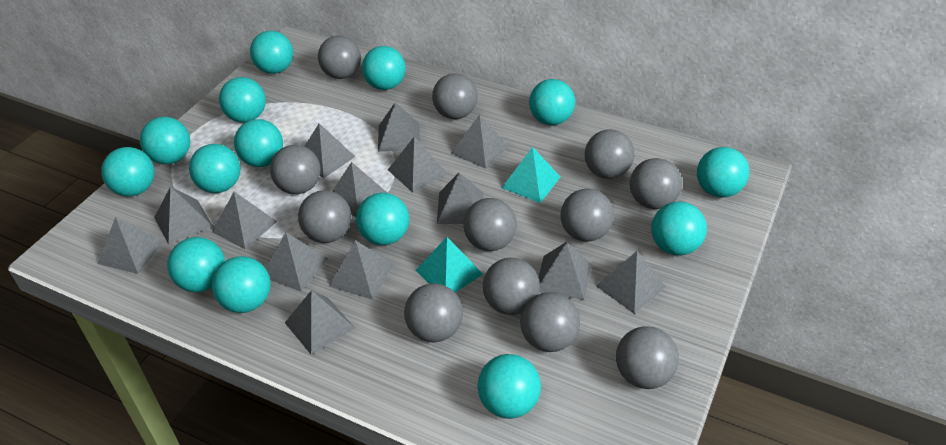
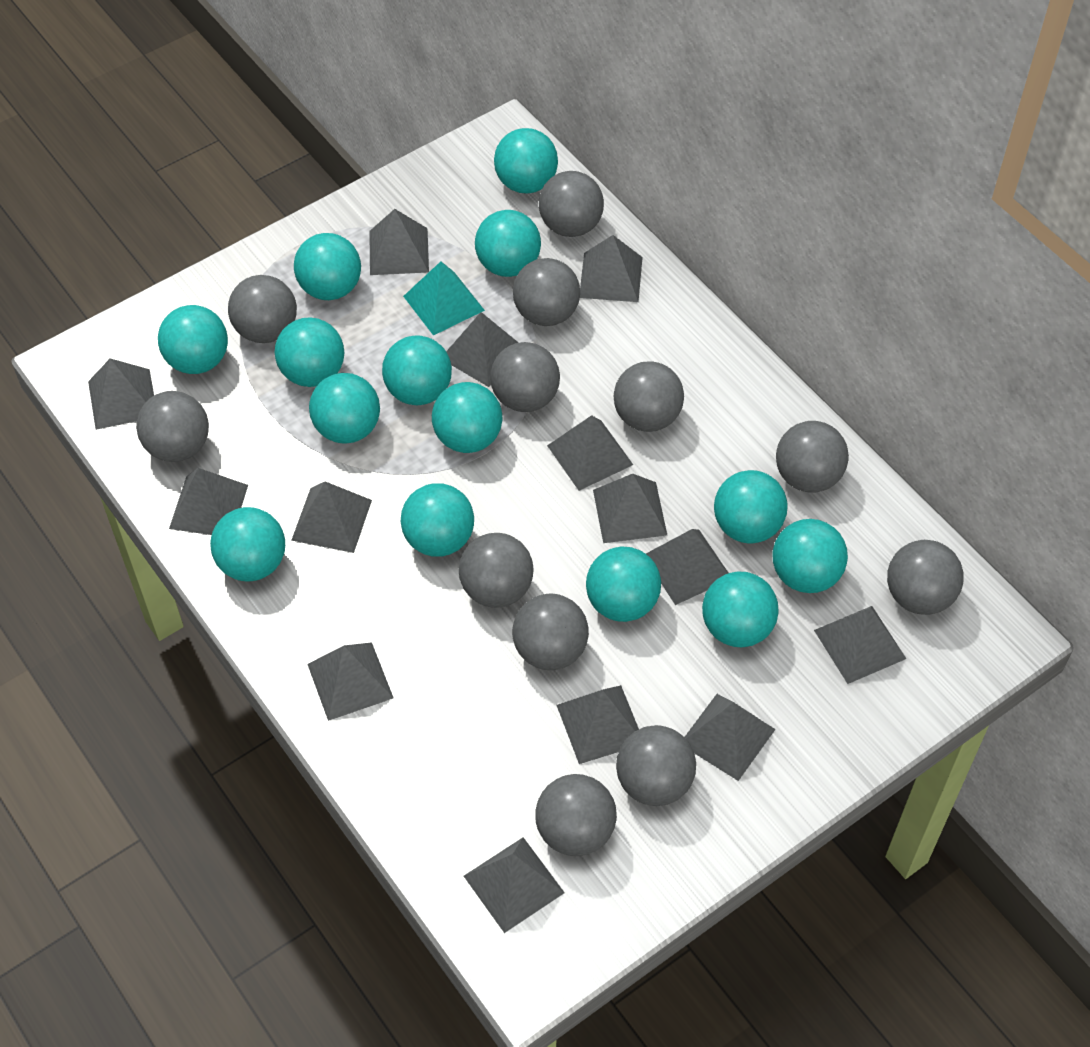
turquoise pyramid: 2 -> 1

